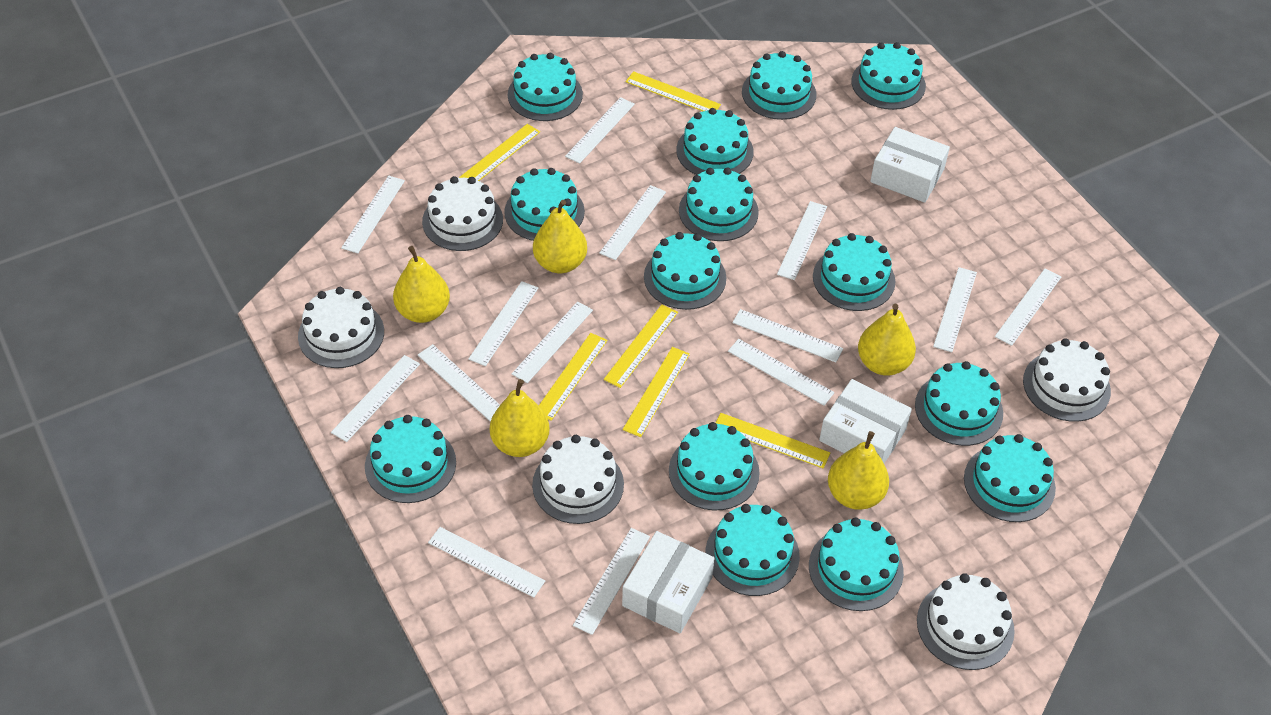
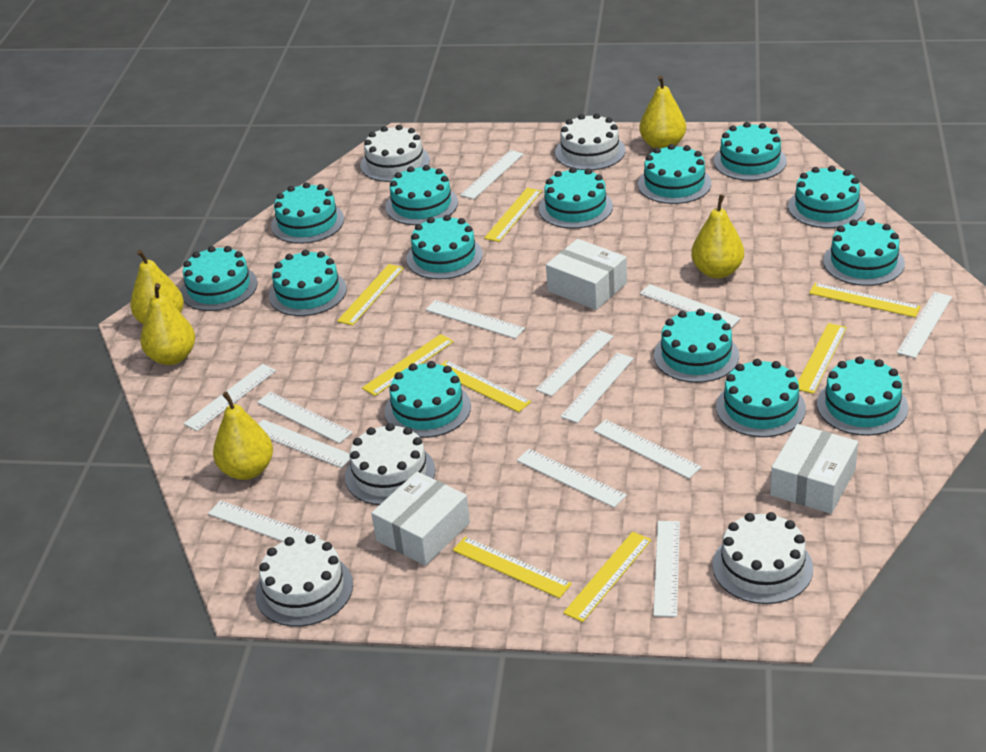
white ruler: 14 -> 13
yellow ruler: 6 -> 8

